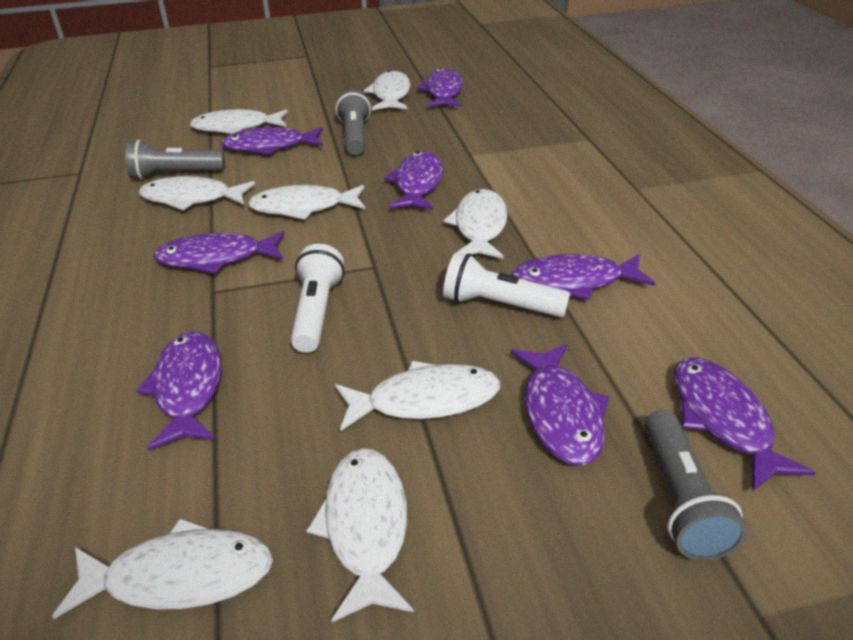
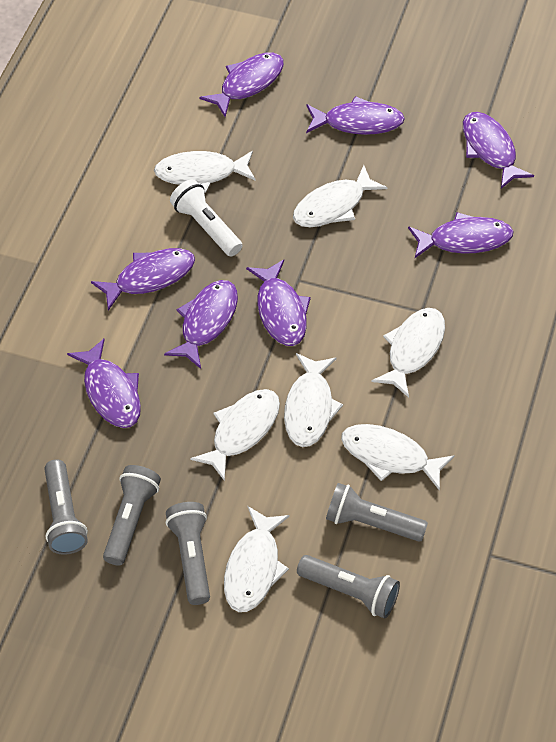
grey flashlight: 3 -> 5
white fish: 8 -> 7
white flashlight: 2 -> 1

